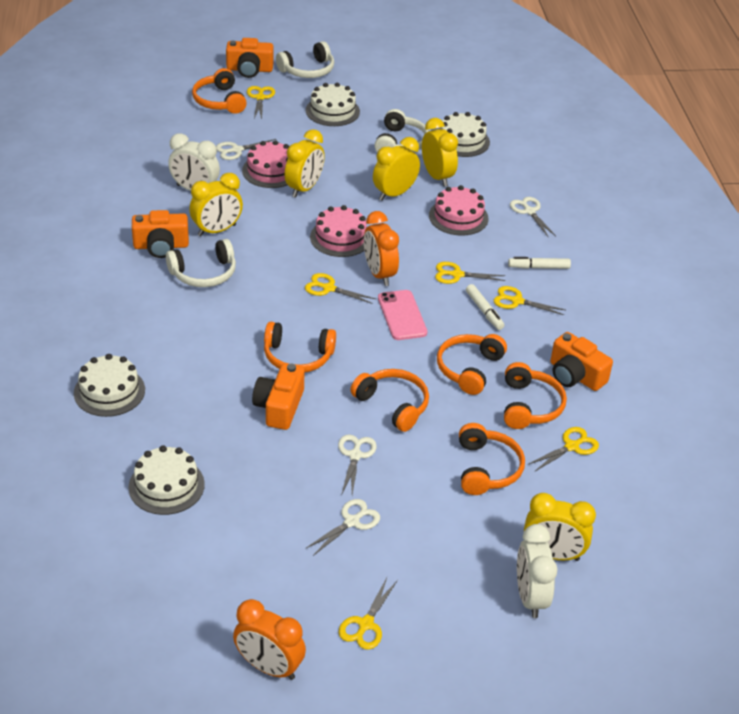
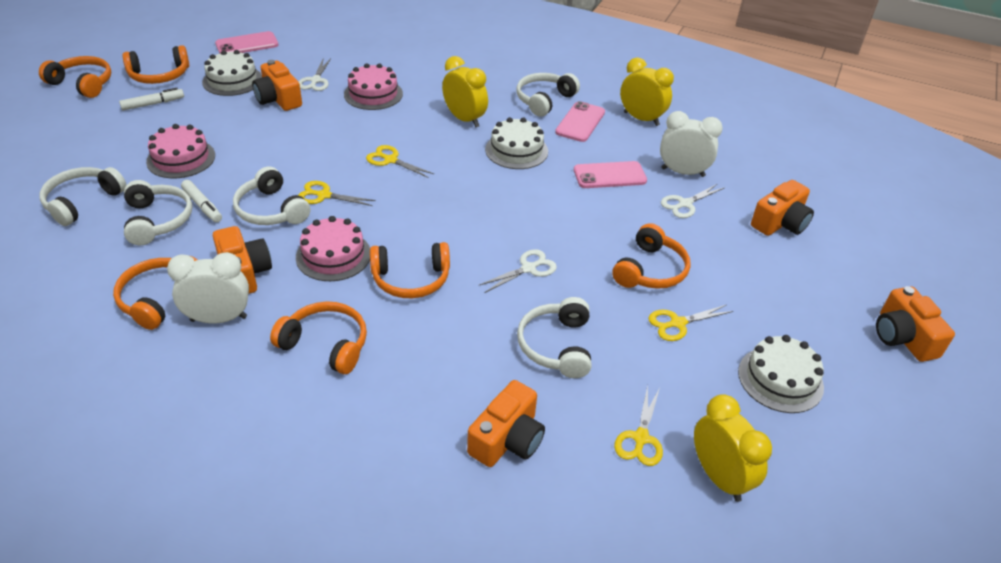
orange camera: 4 -> 5
orange clock: 2 -> 0
pink phone: 1 -> 3
white cake: 4 -> 3
white headphones: 3 -> 5
white scissors: 4 -> 3
yellow clock: 5 -> 3
yellow scissors: 6 -> 4

